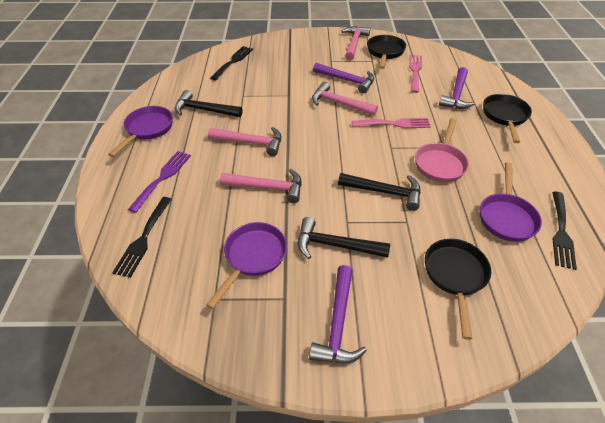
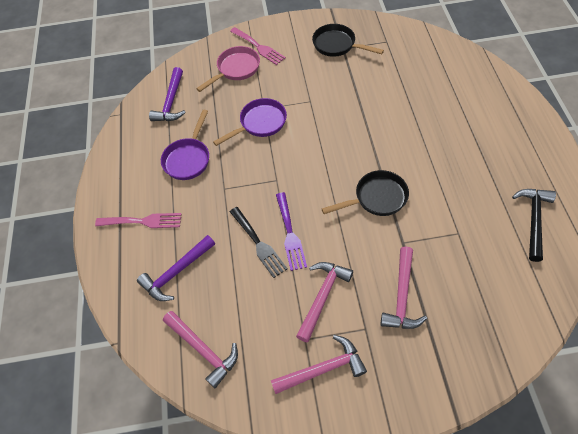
black fork: 3 -> 1
black hammer: 3 -> 1
black pan: 3 -> 2
purple hammer: 3 -> 2
purple pan: 3 -> 2

